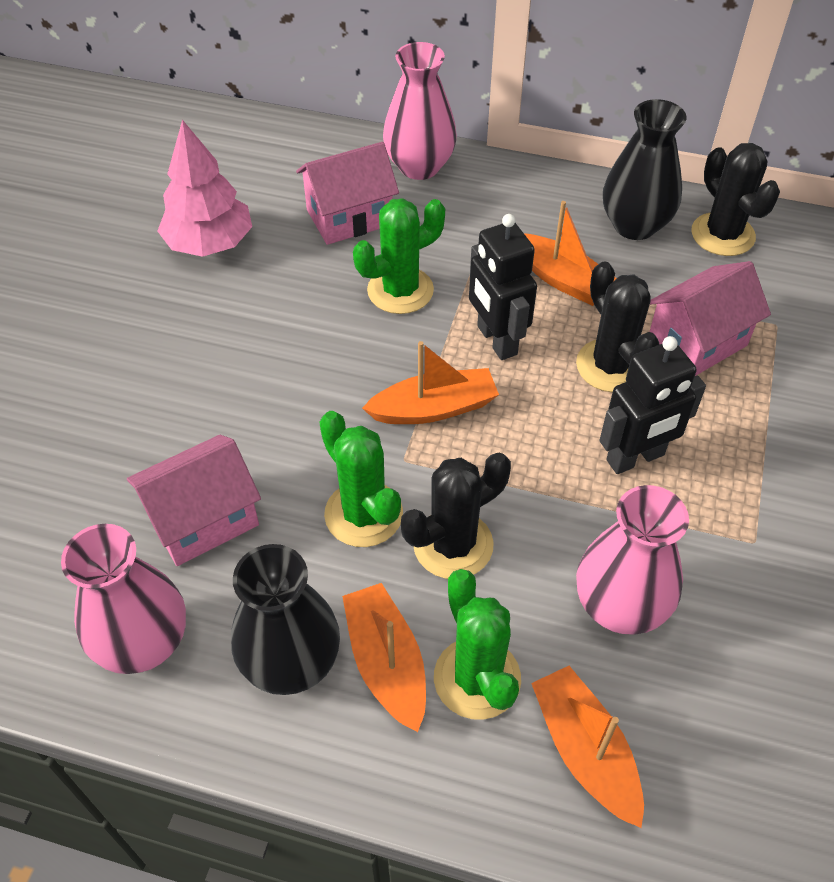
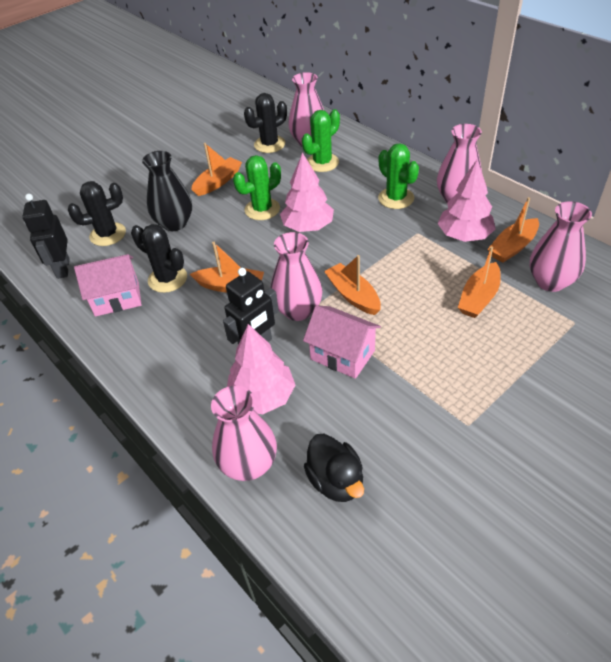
black duck: 0 -> 1
black vase: 2 -> 1
orange boat: 4 -> 5
pink house: 3 -> 2
pink tree: 1 -> 3
pink vase: 3 -> 5

